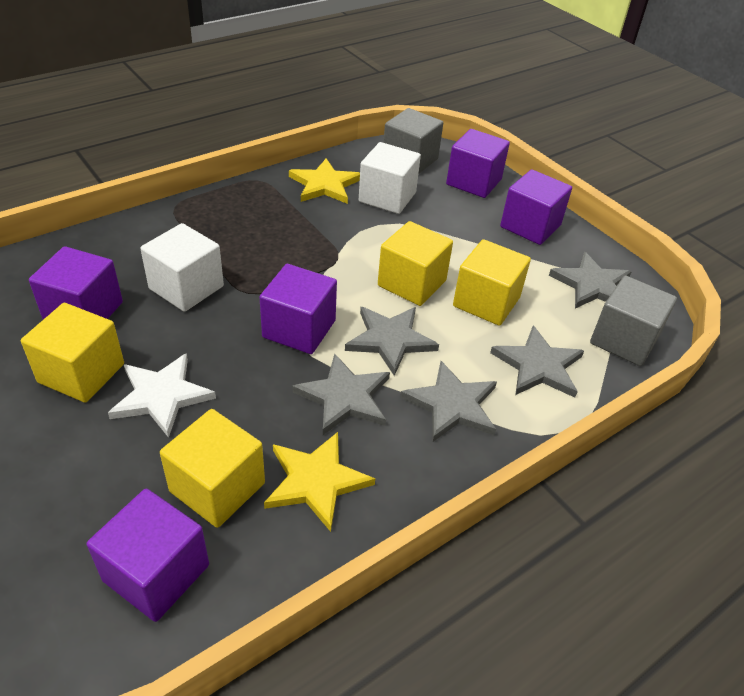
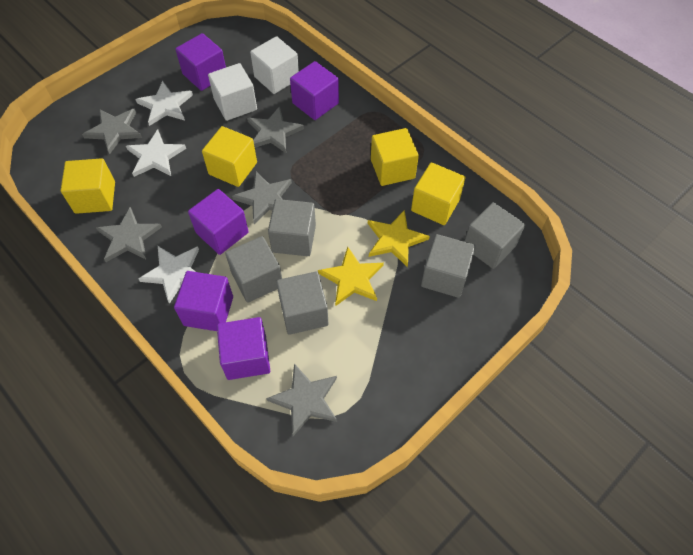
grey cube: 2 -> 5
white star: 1 -> 3

